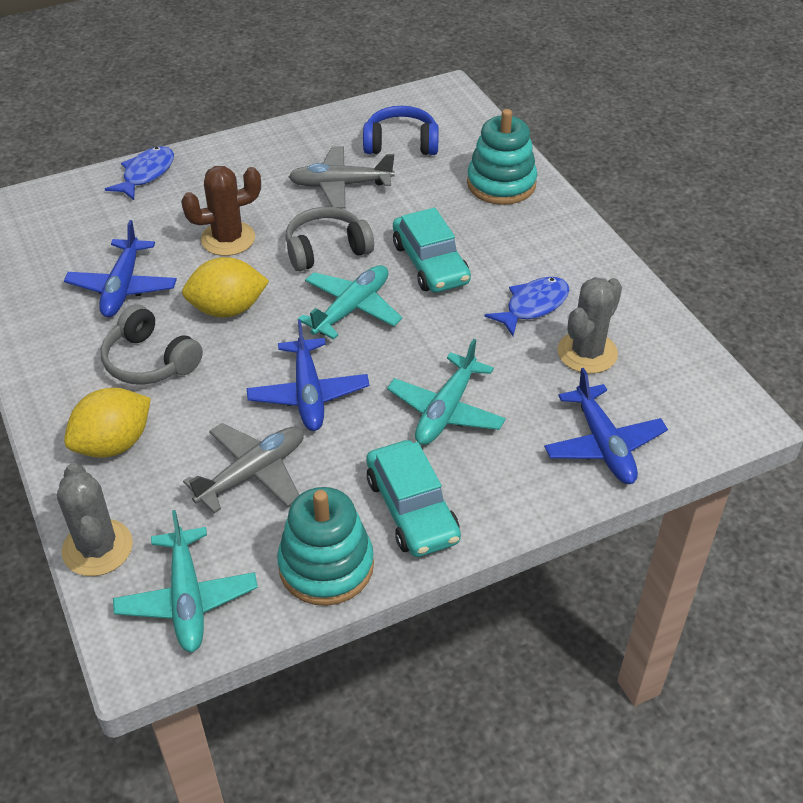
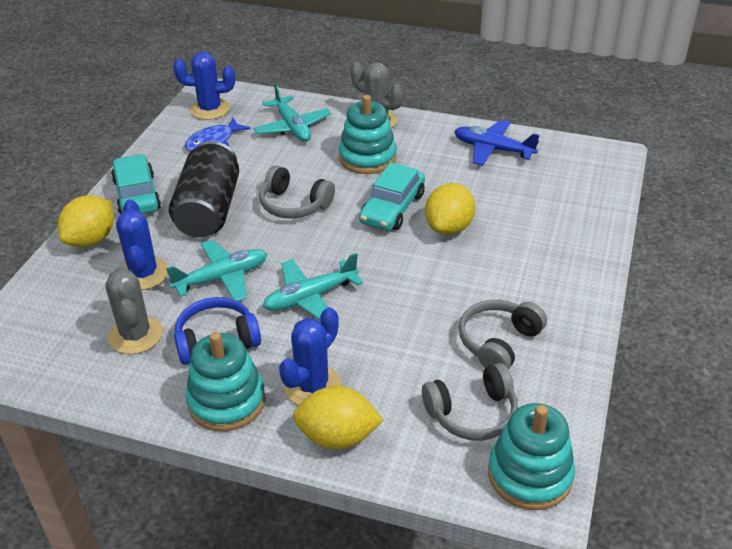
black can: 0 -> 1
blue cactus: 0 -> 3
blue fish: 2 -> 1
blue plane: 3 -> 1
brown cactus: 1 -> 0
grey headphones: 2 -> 3
grey plane: 2 -> 0
turquoise stacking toy: 2 -> 3
yellow lemon: 2 -> 3

